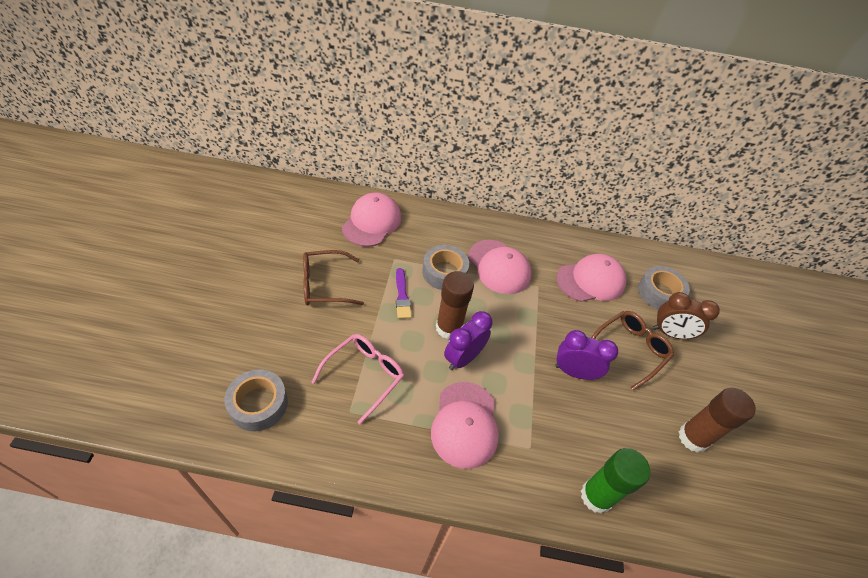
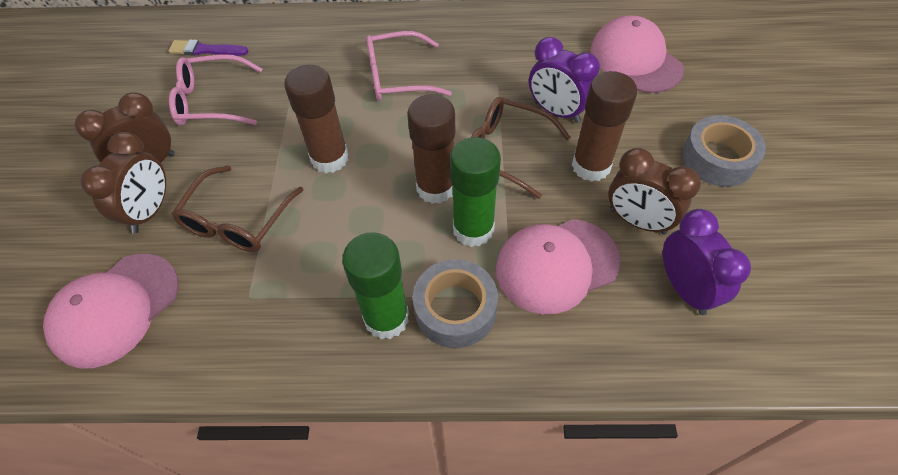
brown clock: 1 -> 3
brown glue stick: 2 -> 3
green glue stick: 1 -> 2
grey tape: 3 -> 2
pink cap: 4 -> 3
pink glasses: 1 -> 2

